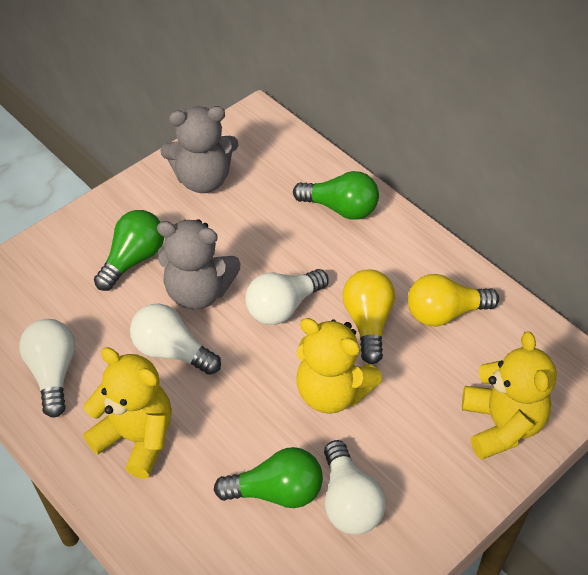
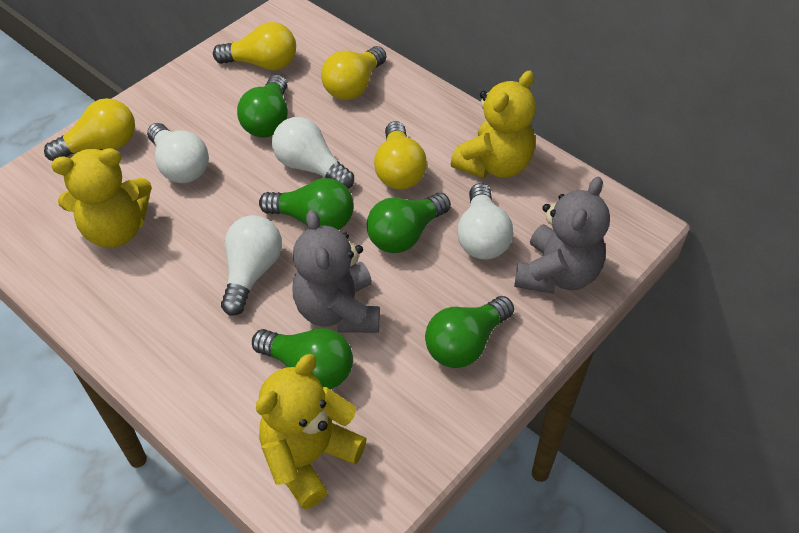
green light bulb: 3 -> 5
yellow light bulb: 2 -> 4

